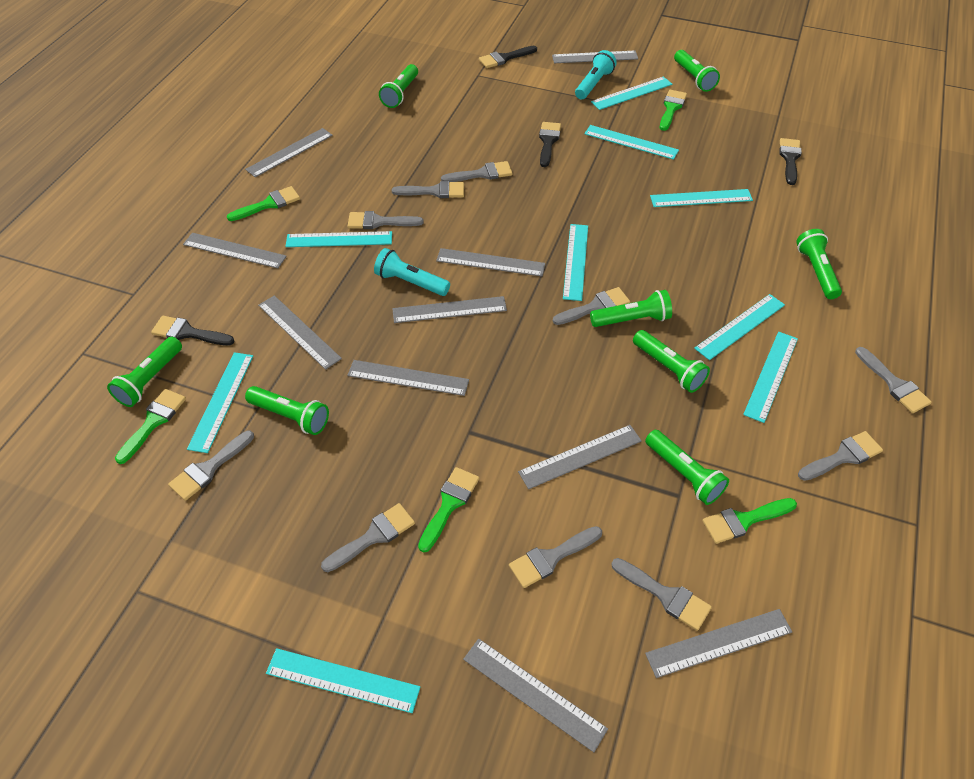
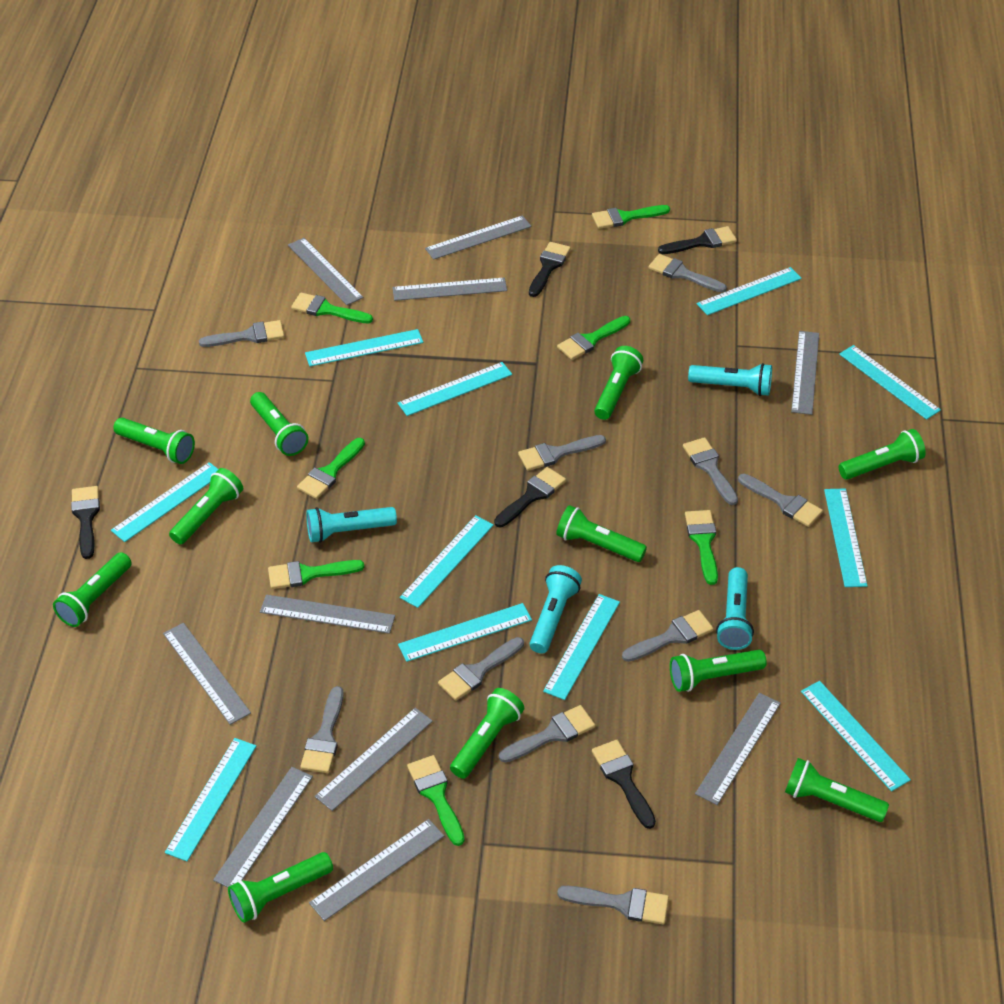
black brush: 4 -> 5
green brush: 5 -> 7
green flashlight: 8 -> 11
turquoise flashlight: 2 -> 4
turquoise ruler: 9 -> 11

